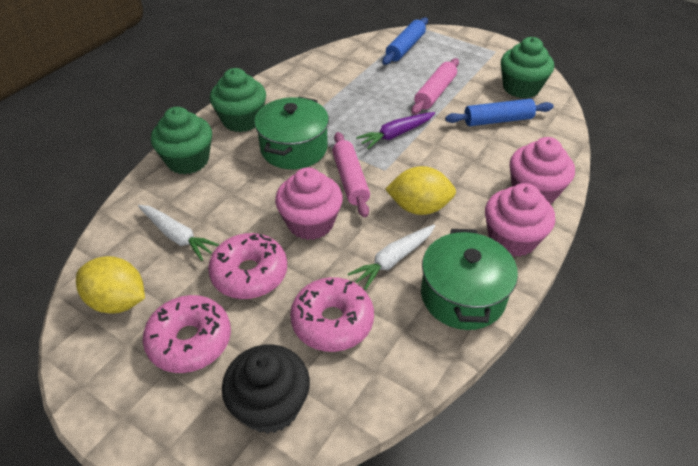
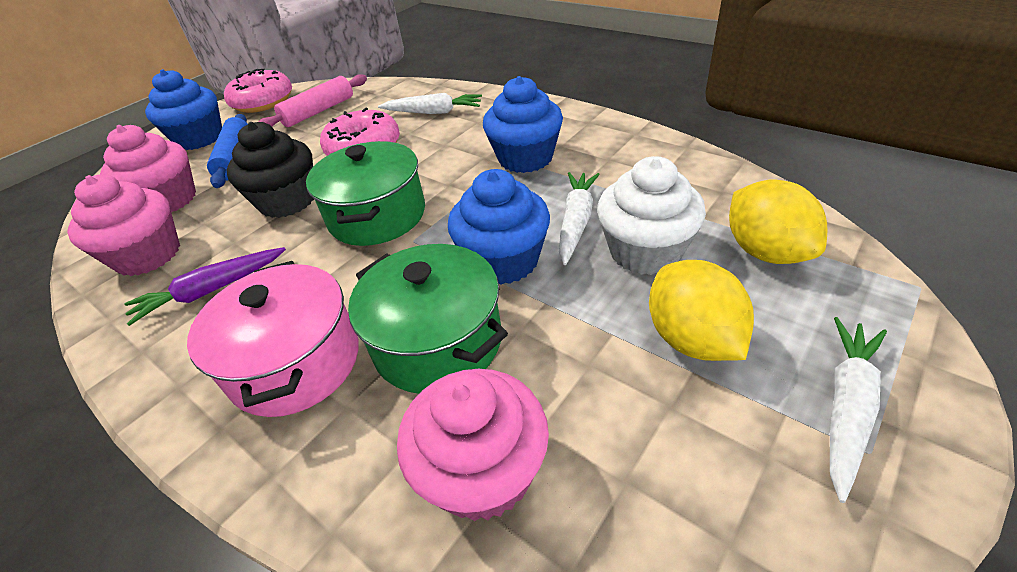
blue cupcake: 0 -> 3
blue rolling pin: 2 -> 1
green cupcake: 3 -> 0
pink donut: 3 -> 2
pink pot: 0 -> 1
pink rolling pin: 2 -> 1
white carrot: 2 -> 3
white cupcake: 0 -> 1

